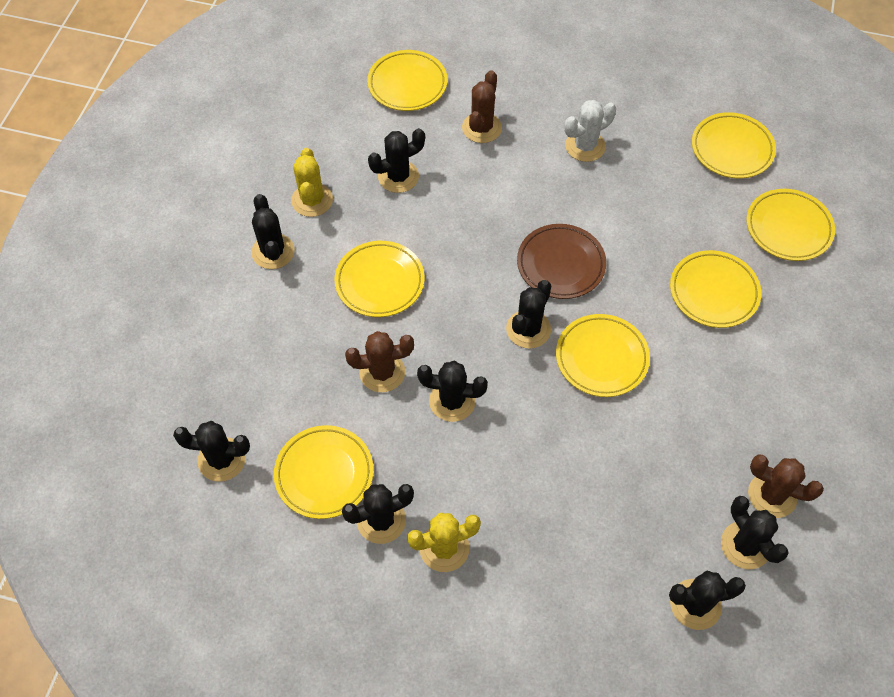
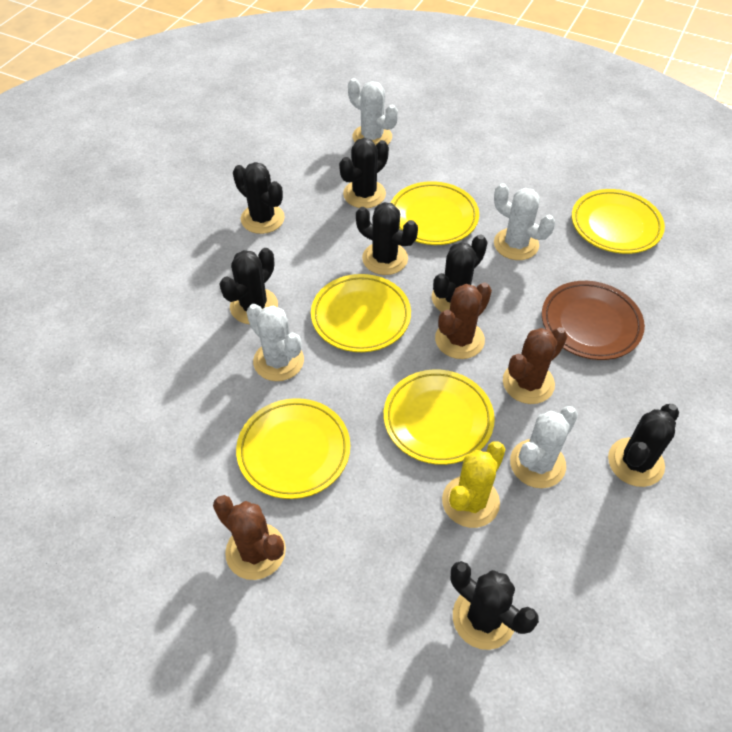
black cactus: 8 -> 7
white cactus: 1 -> 4
yellow cactus: 2 -> 1
yellow plate: 7 -> 5

